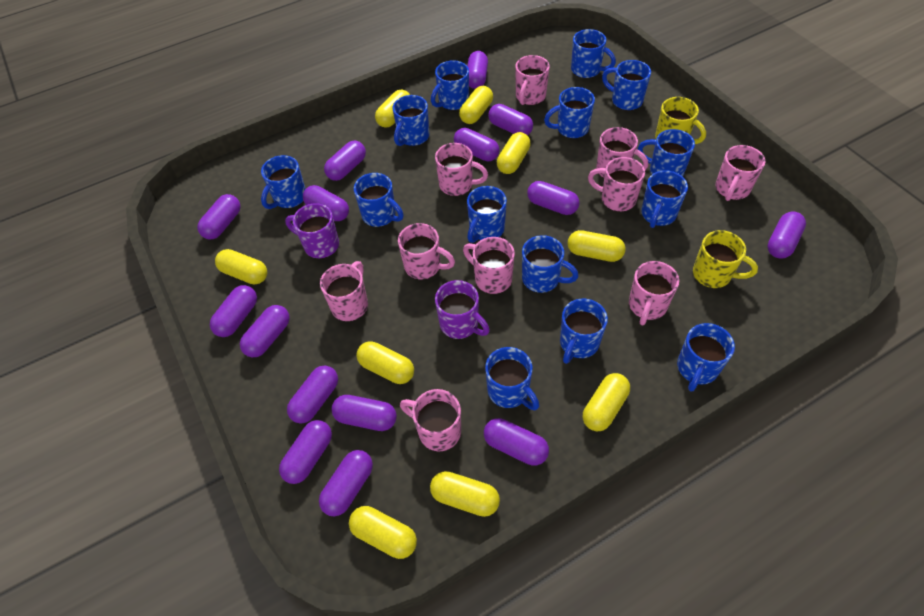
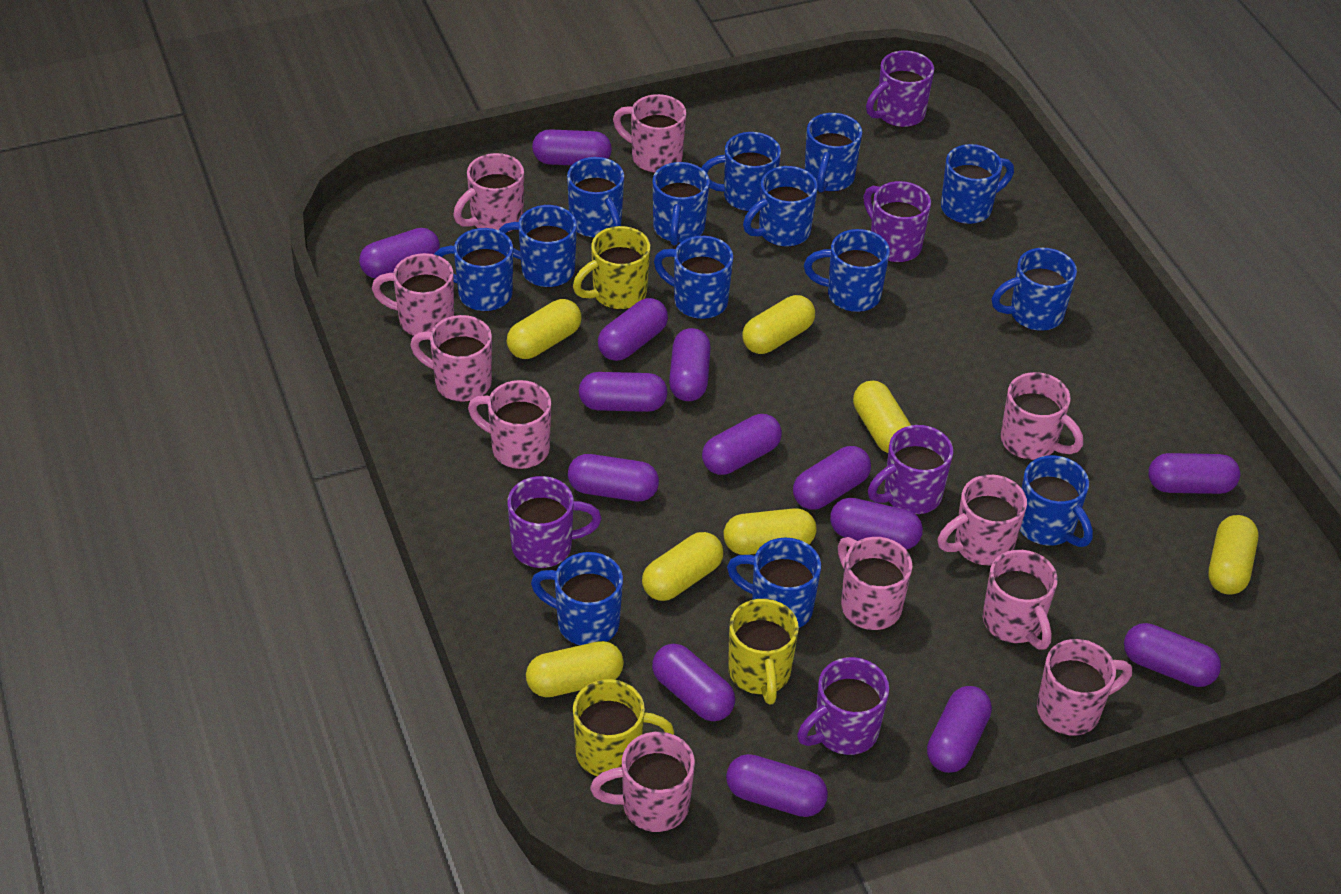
pink mug: 10 -> 11
purple capsule: 15 -> 14
purple mug: 2 -> 5
yellow capsule: 9 -> 7
yellow mug: 2 -> 3

